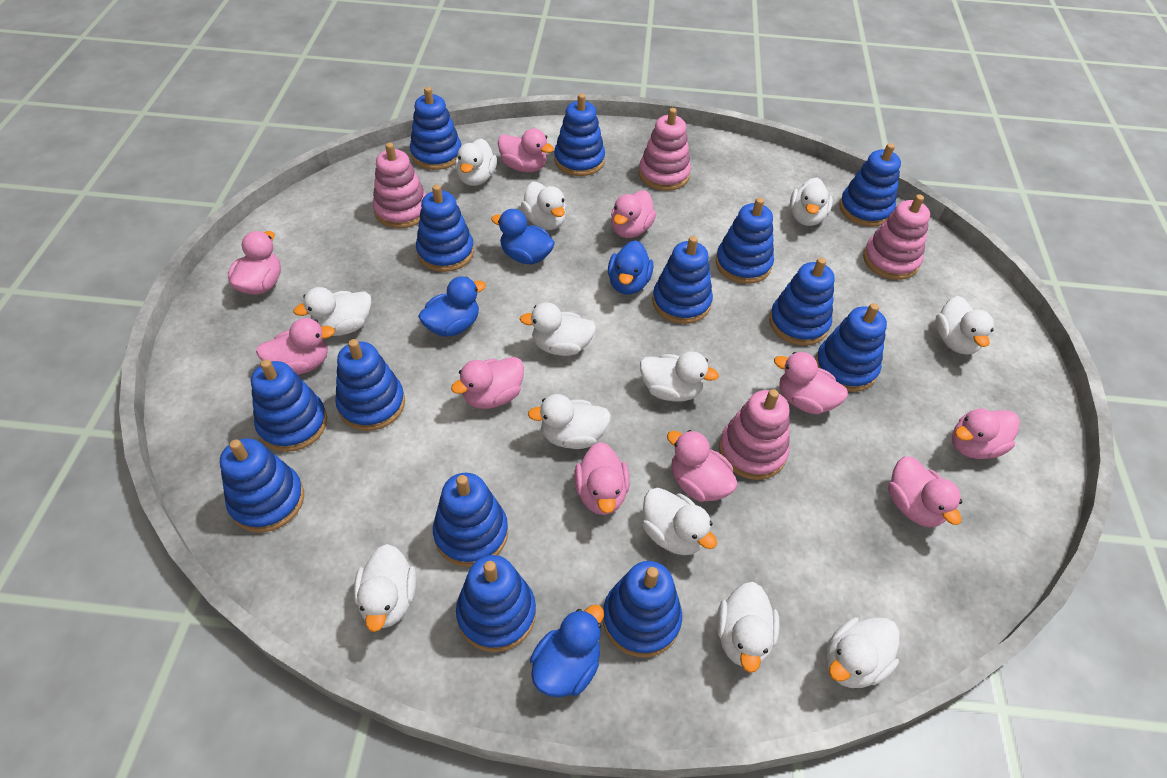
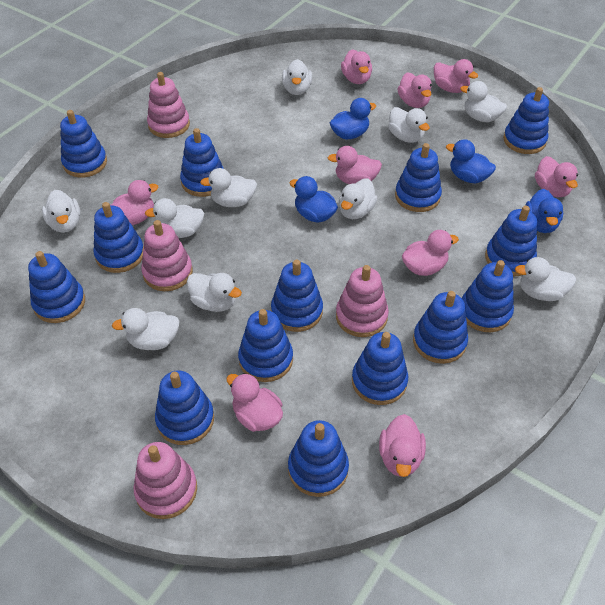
pink duck: 10 -> 9
white duck: 12 -> 10

